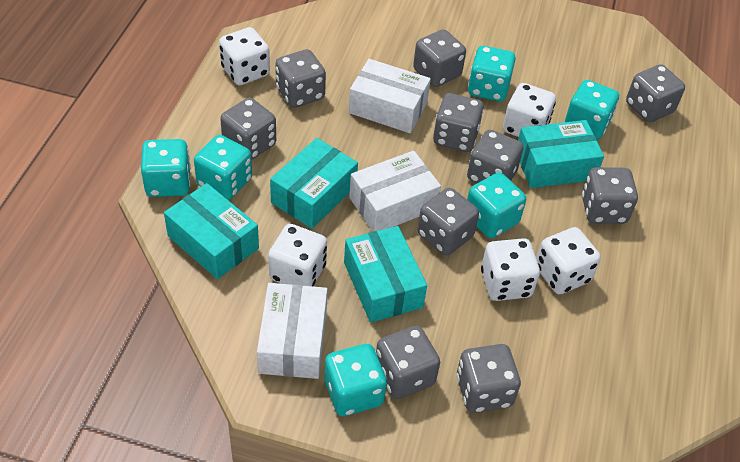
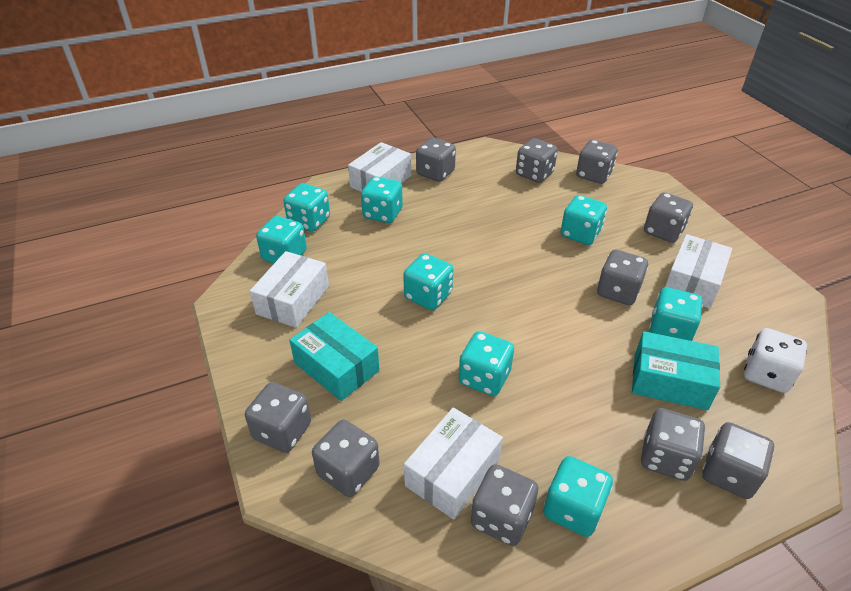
turquoise box: 4 -> 2
turquoise dice: 6 -> 8
white box: 3 -> 4
white dice: 5 -> 1

